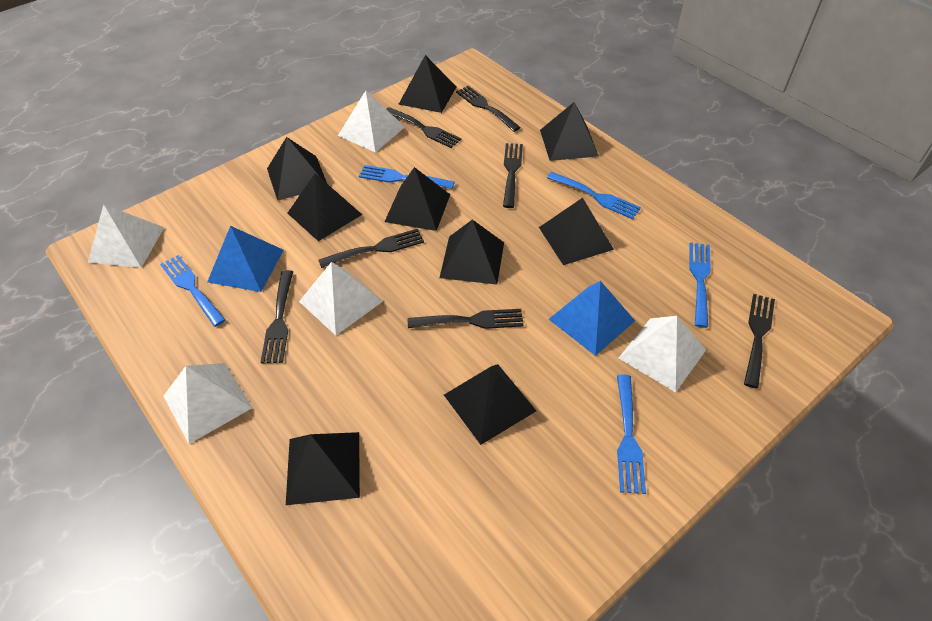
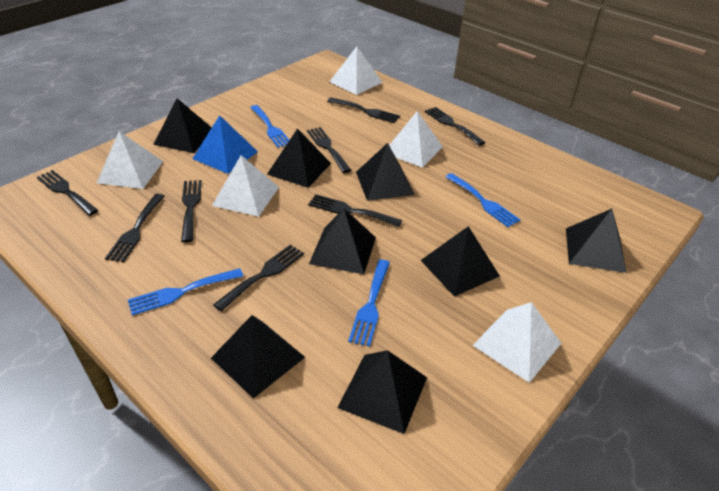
black fork: 7 -> 8
black pyramid: 9 -> 8
blue fork: 5 -> 4
blue pyramid: 2 -> 1

